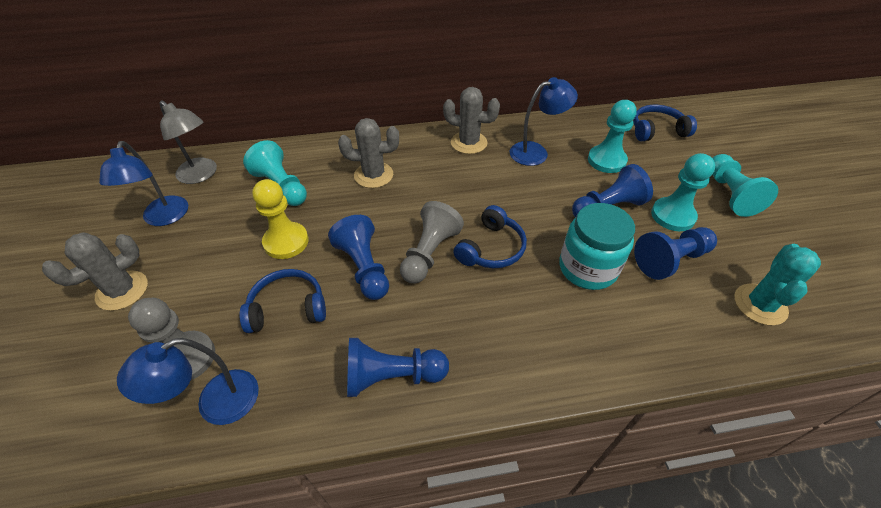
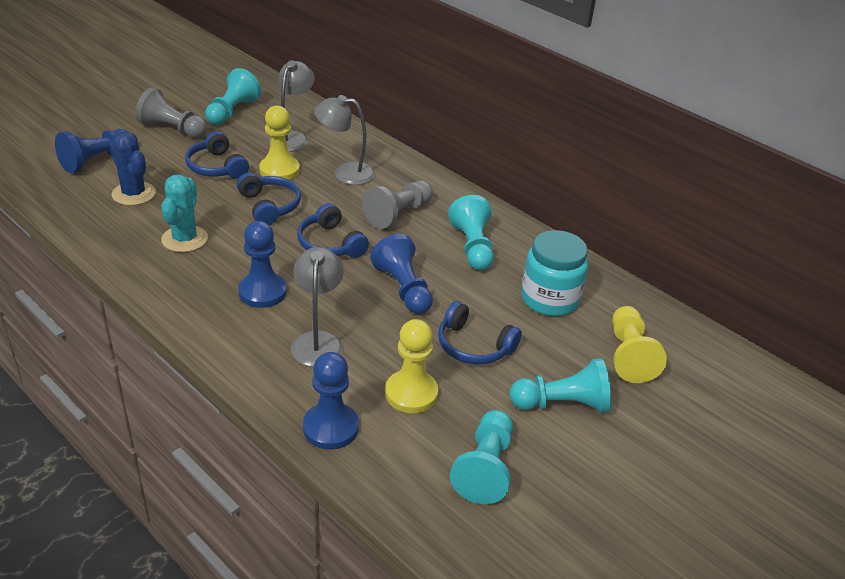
blue cactus: 0 -> 1
blue headphones: 3 -> 4
blue lamp: 3 -> 0
grey cactus: 3 -> 0
grey lamp: 1 -> 3
yellow pawn: 1 -> 3

